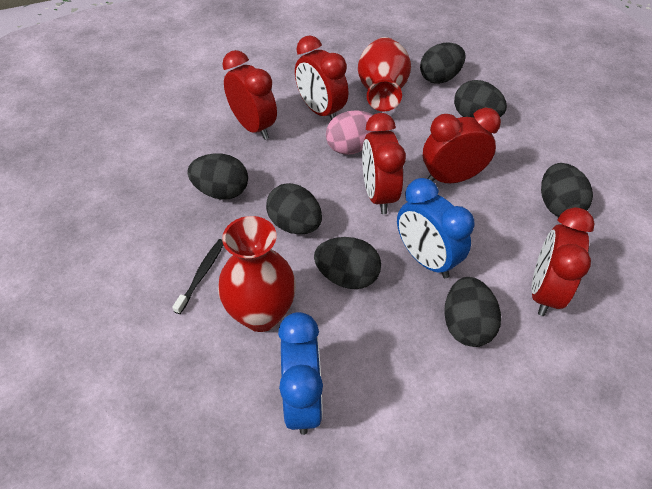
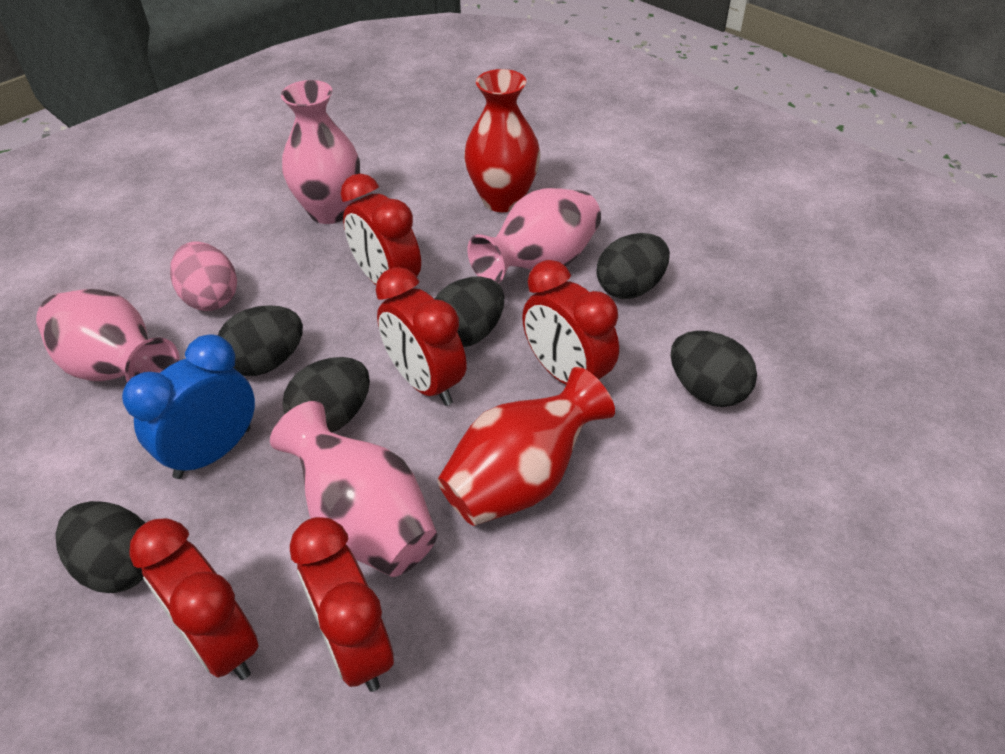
black egg: 7 -> 6
black toothbrush: 1 -> 0
blue clock: 2 -> 1
pink vase: 0 -> 4

